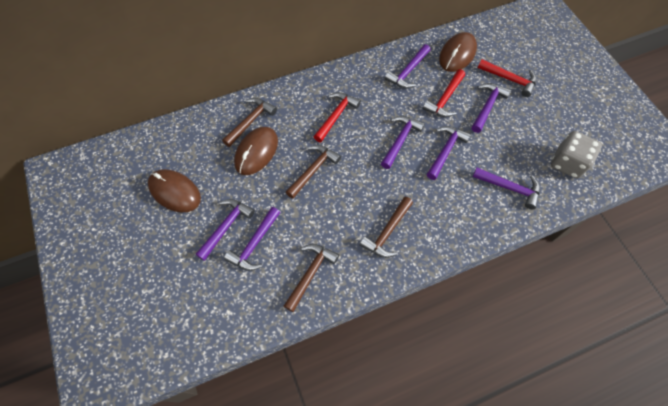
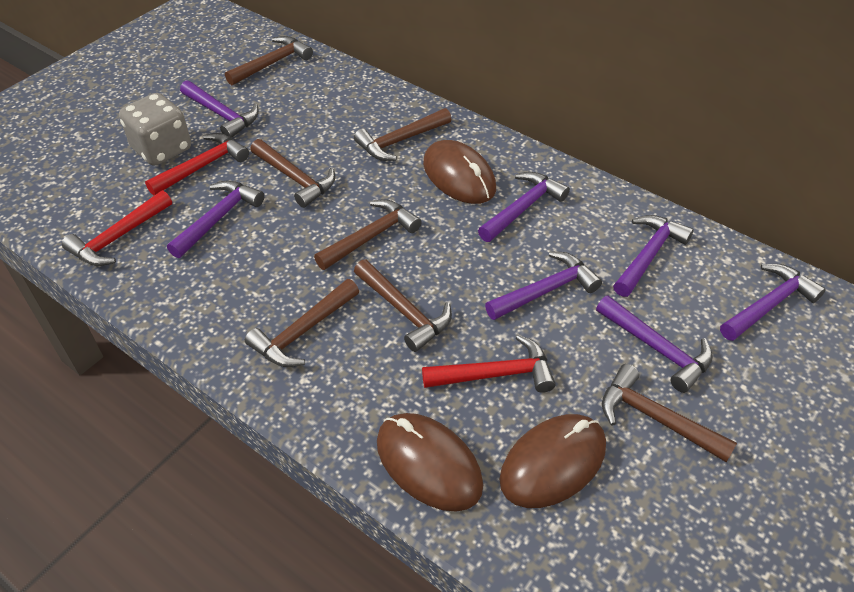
brown hammer: 4 -> 7

